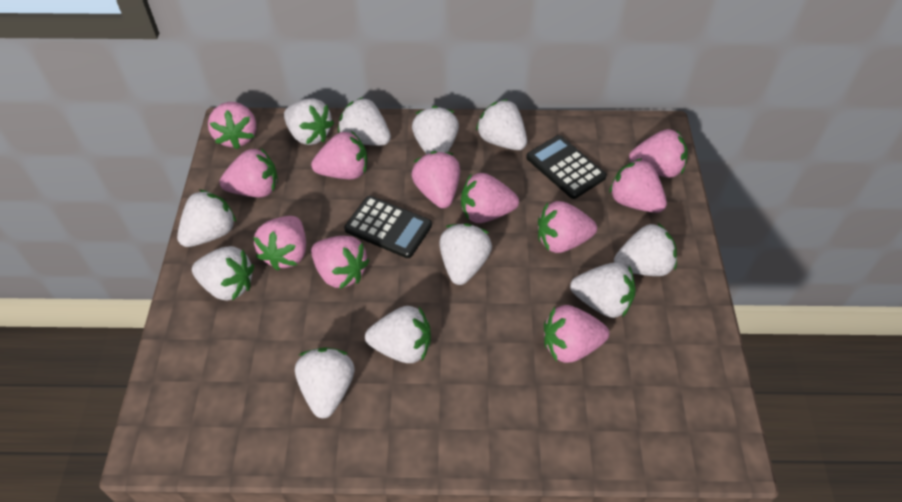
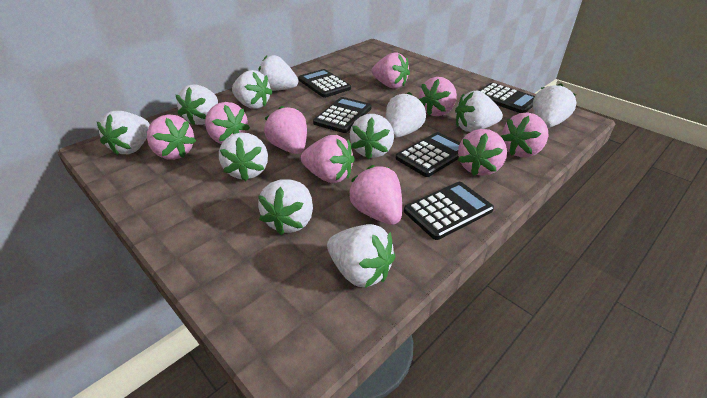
black calculator: 2 -> 5
pink strawberry: 11 -> 9

